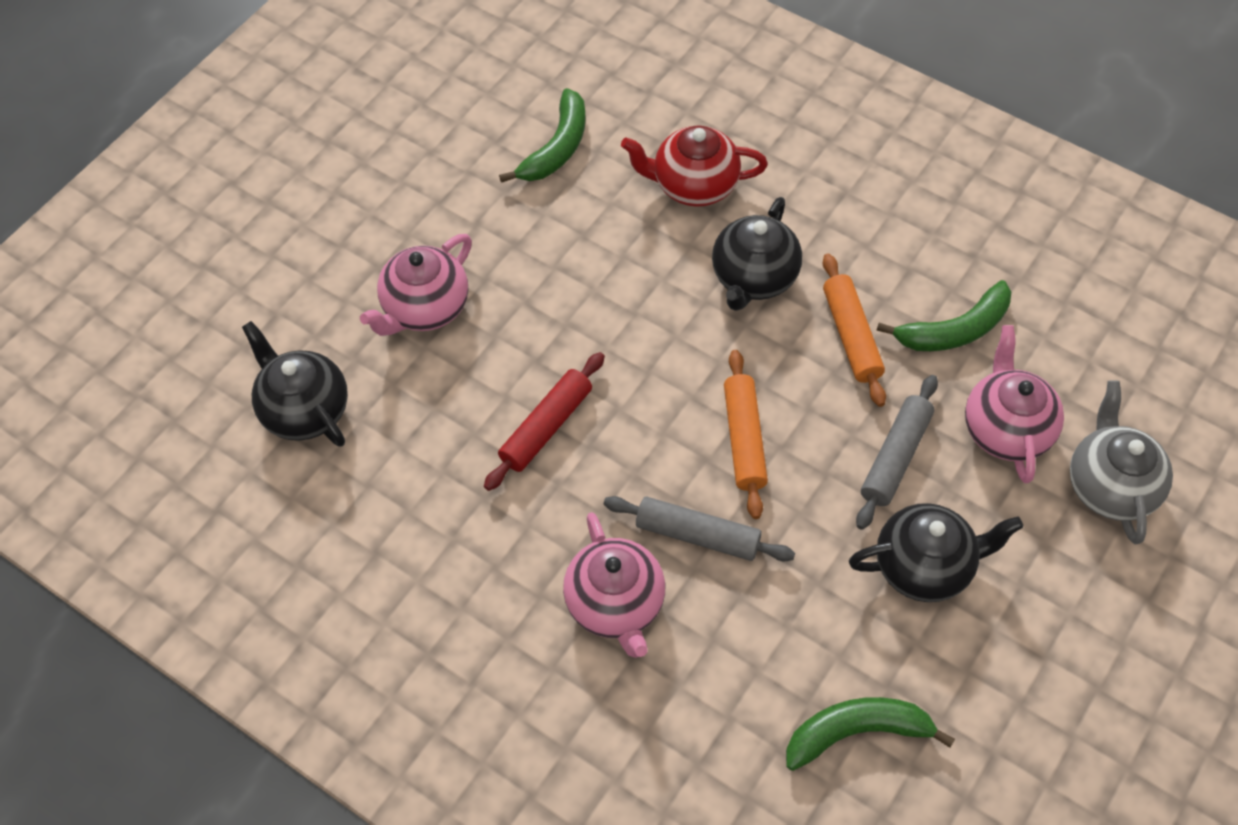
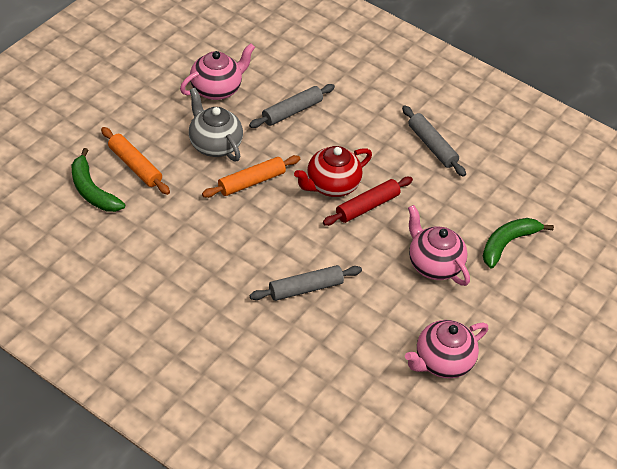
black teapot: 3 -> 0
green banana: 3 -> 2
grey rolling pin: 2 -> 3

